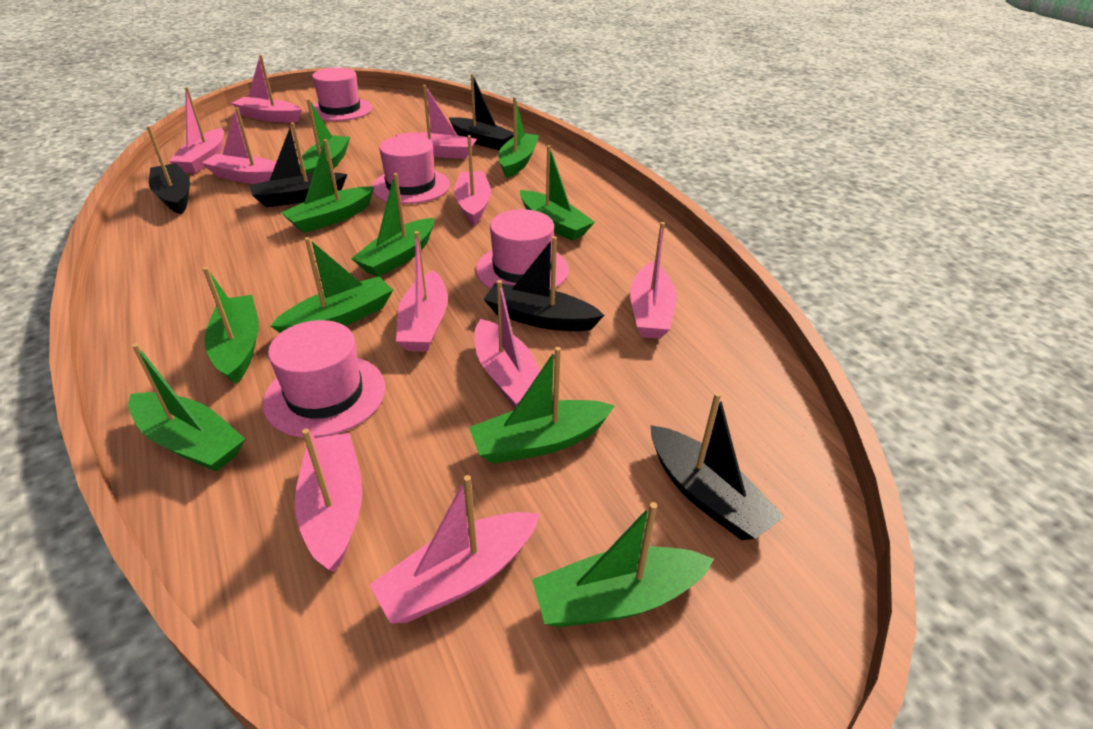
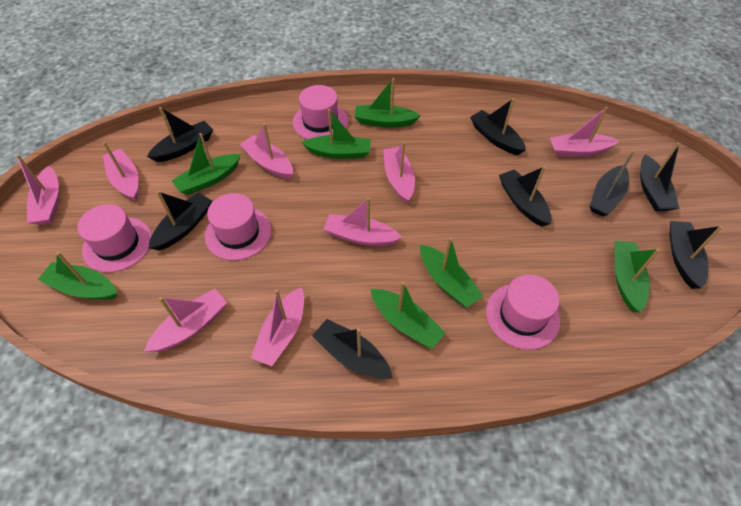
black boat: 5 -> 8
green boat: 10 -> 7
pink boat: 10 -> 8

